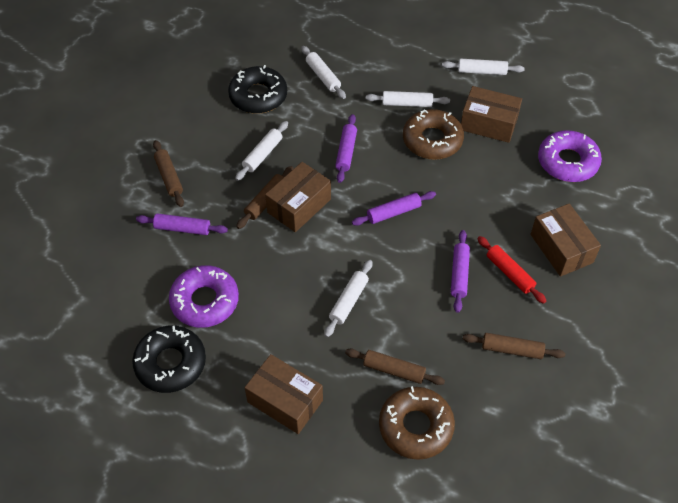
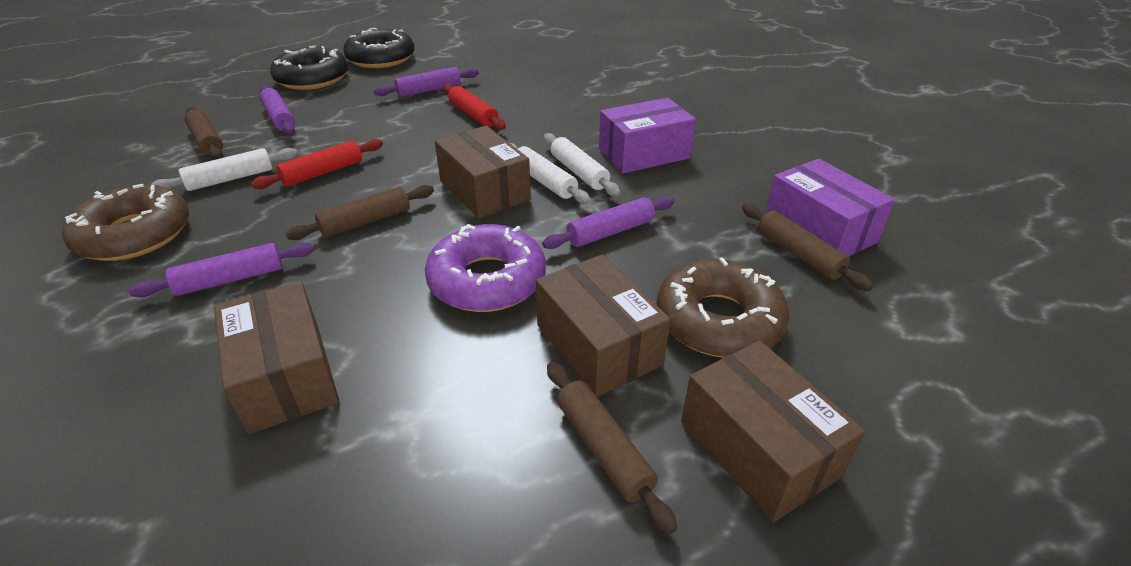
purple box: 0 -> 2
purple donut: 2 -> 1
red rolling pin: 1 -> 2
white rolling pin: 5 -> 3

